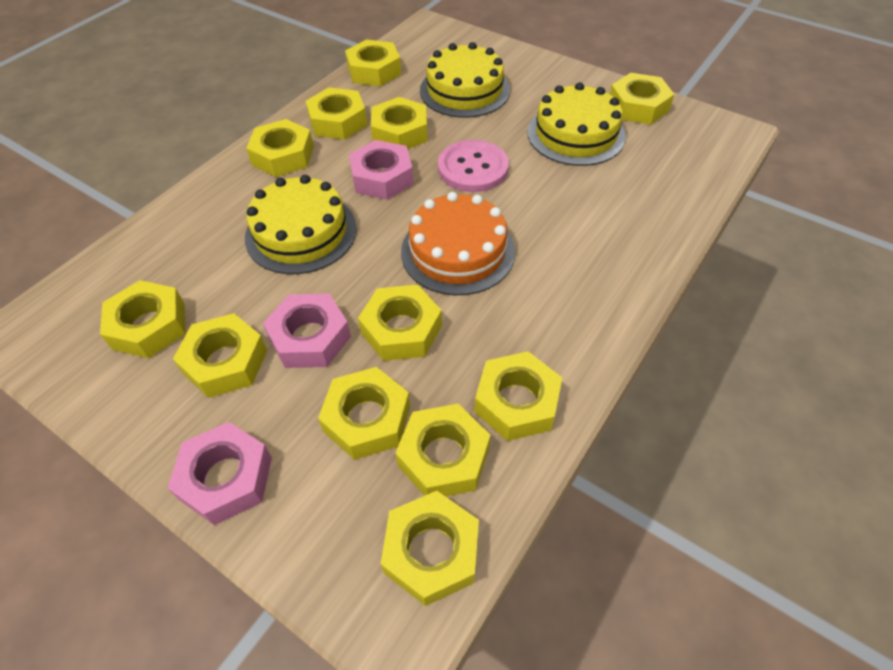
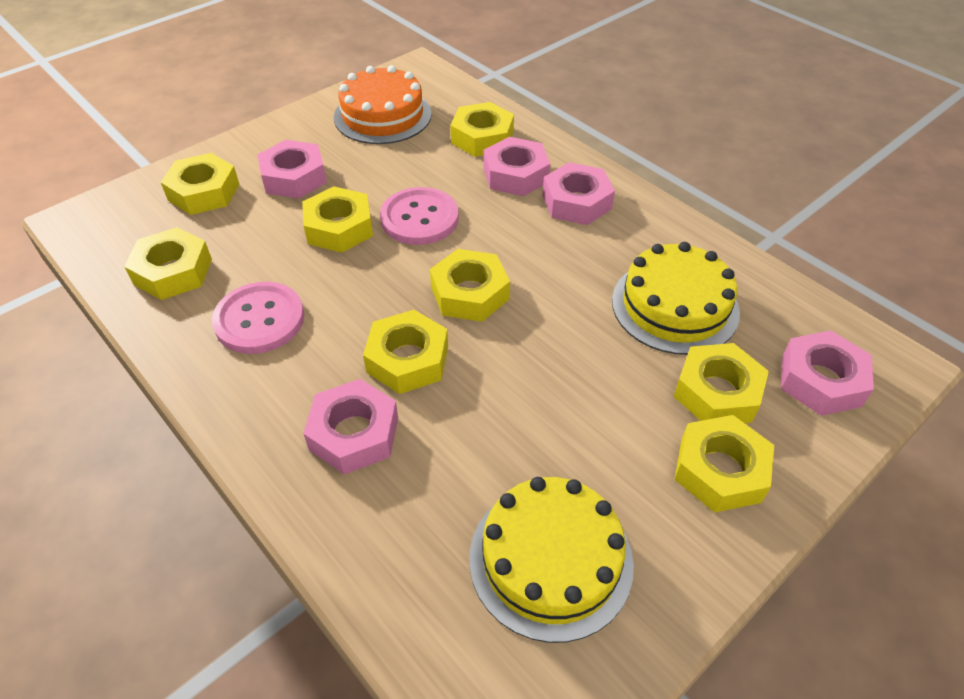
pink button: 1 -> 2
pink nut: 3 -> 5
yellow cake: 3 -> 2
yellow nut: 12 -> 8

